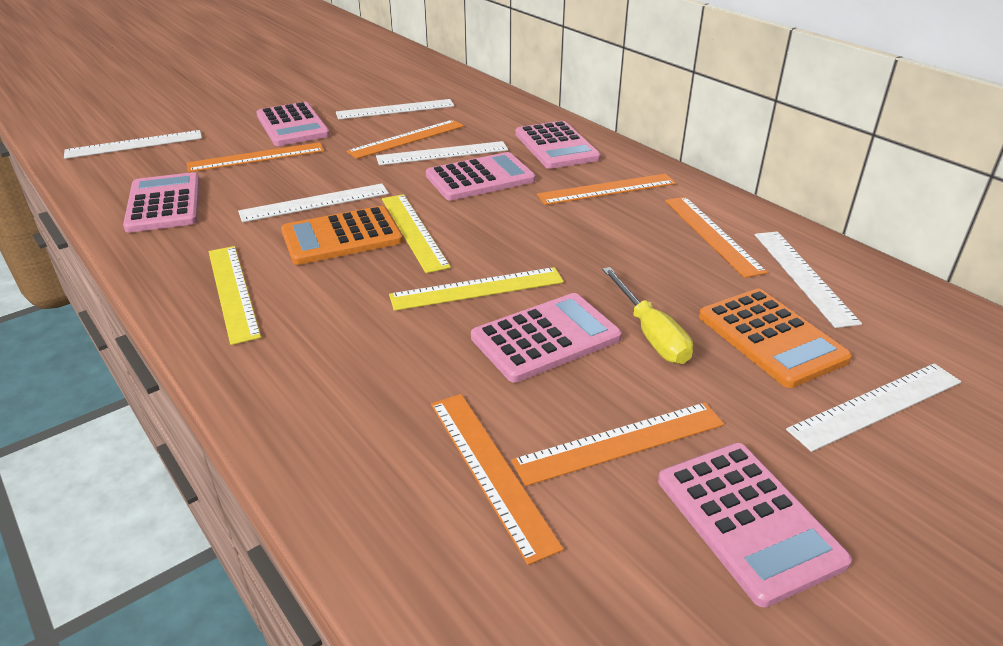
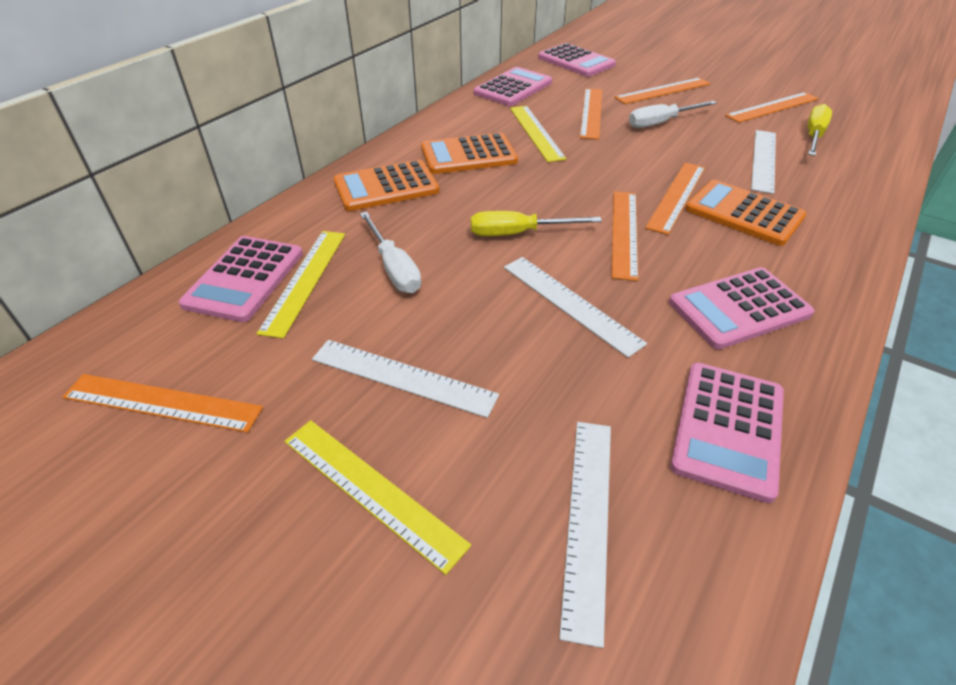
orange calculator: 2 -> 3
pink calculator: 6 -> 5
white ruler: 6 -> 4
white screwdriver: 0 -> 2
yellow screwdriver: 1 -> 2

